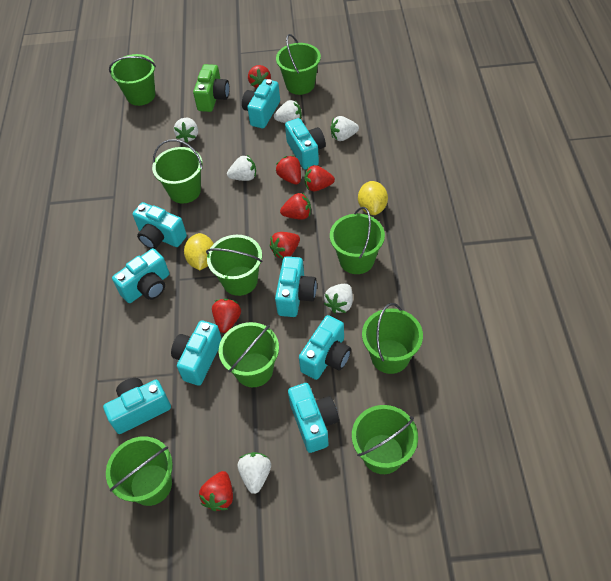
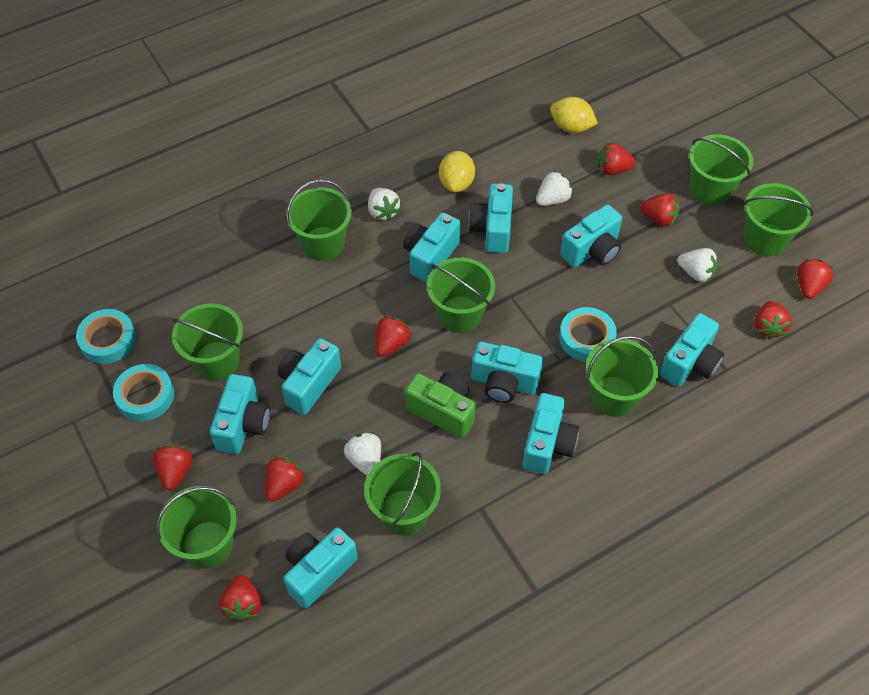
green bucket: 9 -> 8
red strawberry: 7 -> 8
turquoise tape: 0 -> 3
white strawberry: 6 -> 4

